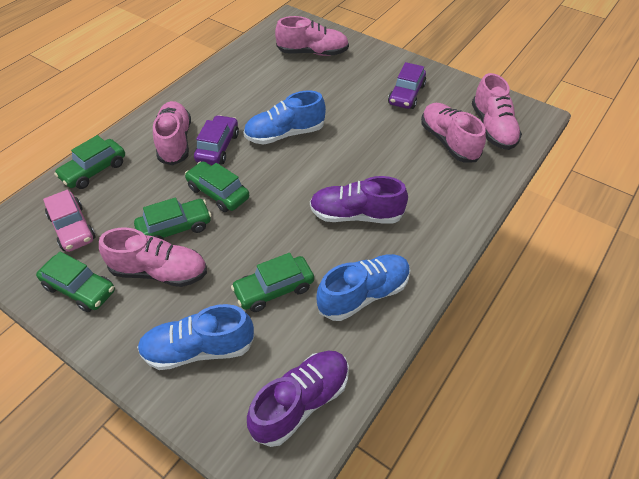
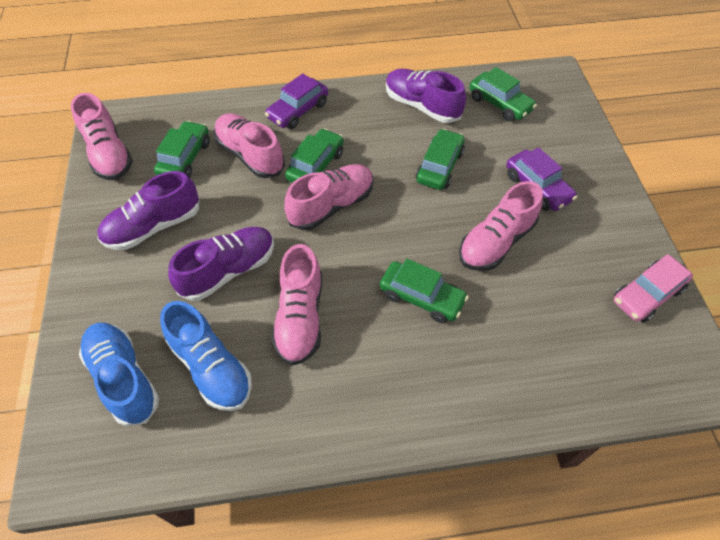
blue shoe: 3 -> 2
purple shoe: 2 -> 3

